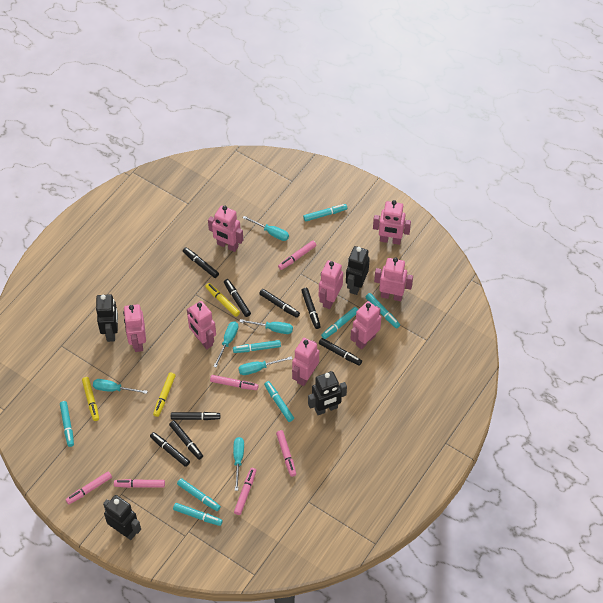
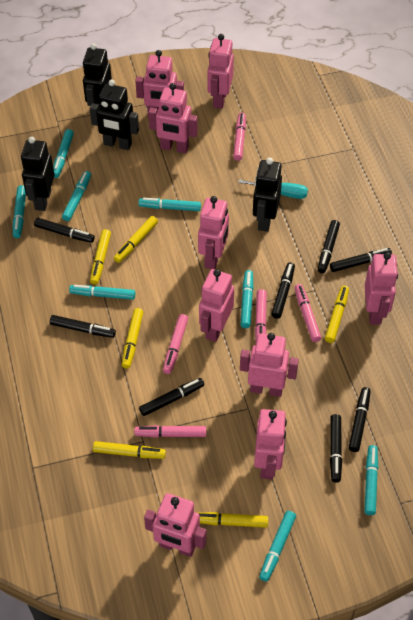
pink marker: 6 -> 5
pink robot: 8 -> 9
turquoise screwdriver: 6 -> 1
yellow marker: 3 -> 6

